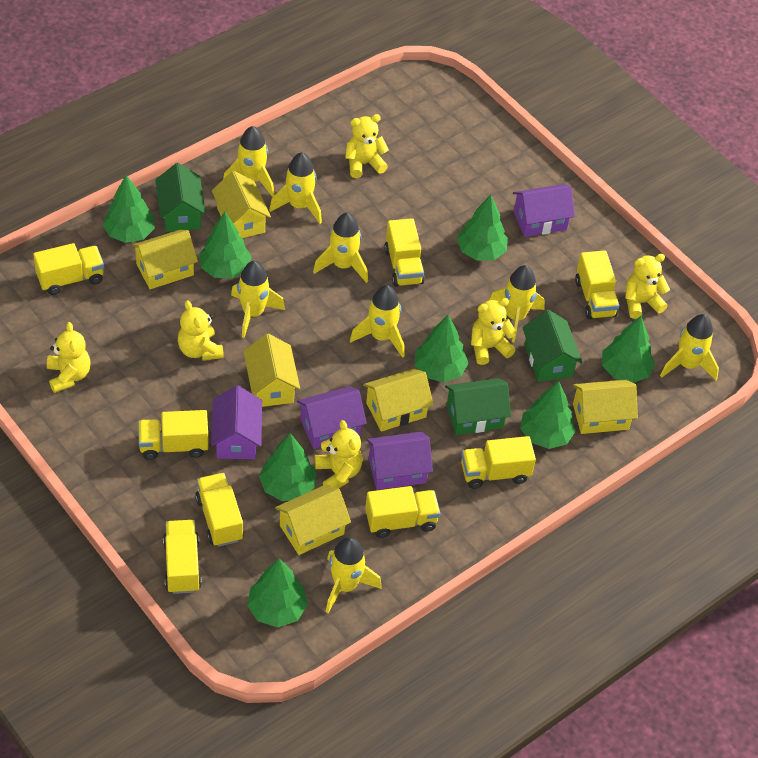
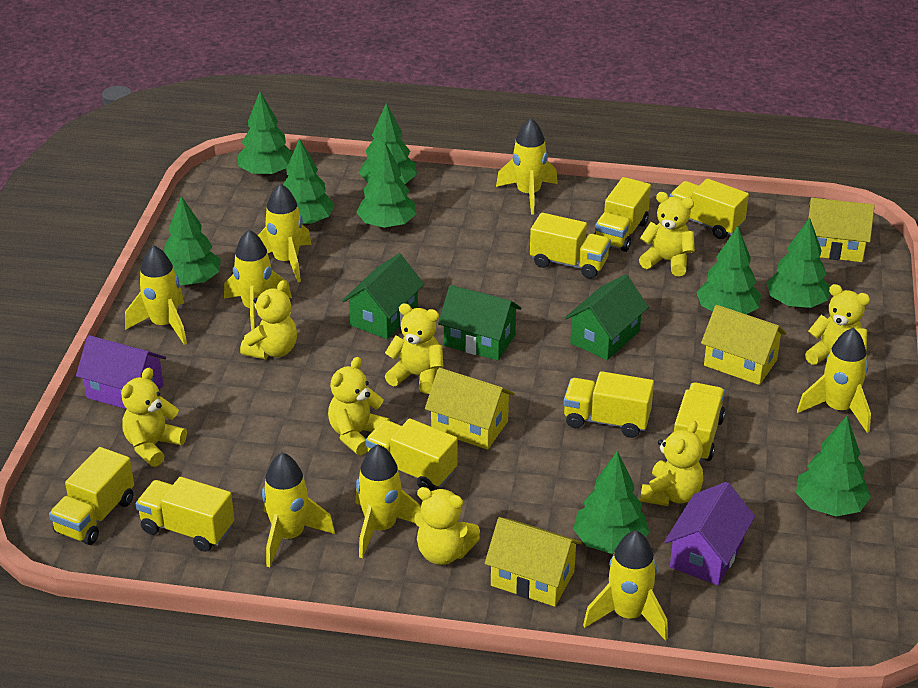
green tree: 8 -> 9
purple house: 4 -> 2
yellow house: 6 -> 4
yellow teddy bear: 6 -> 8

